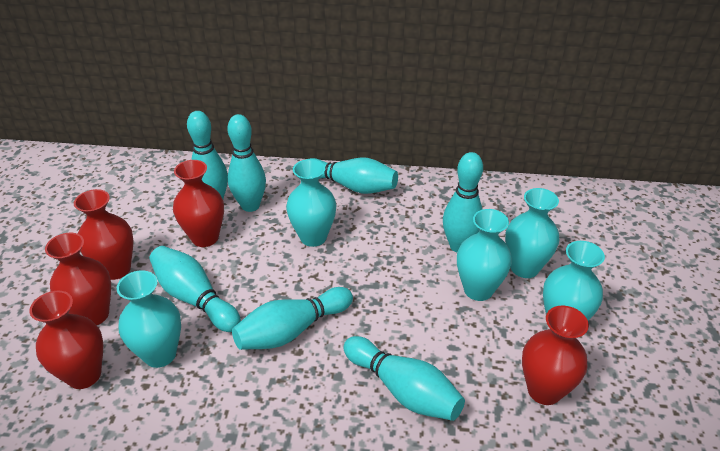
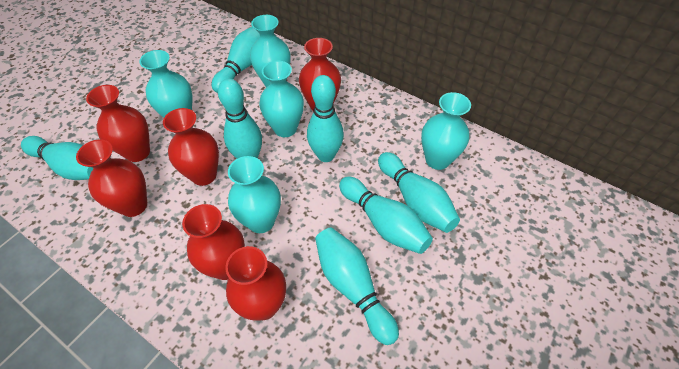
red vase: 5 -> 6

